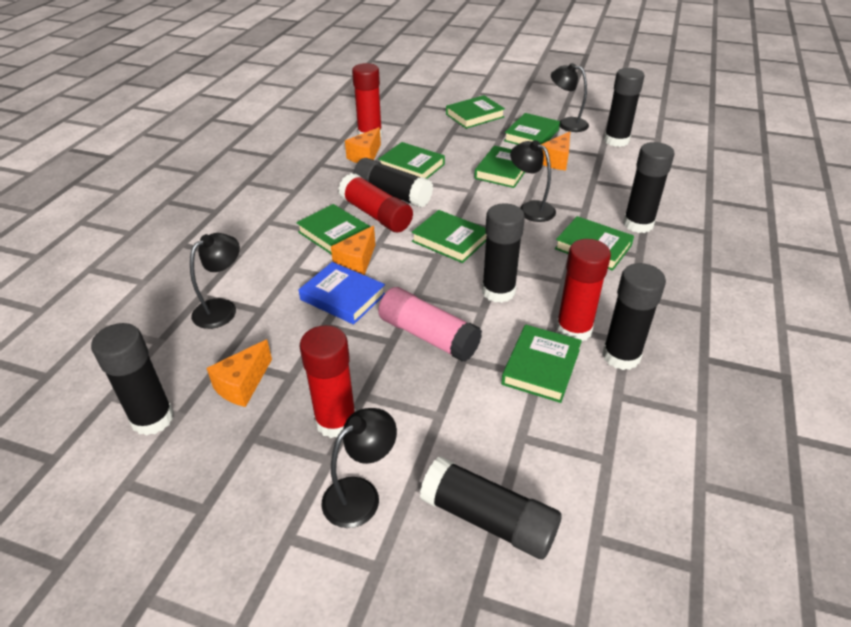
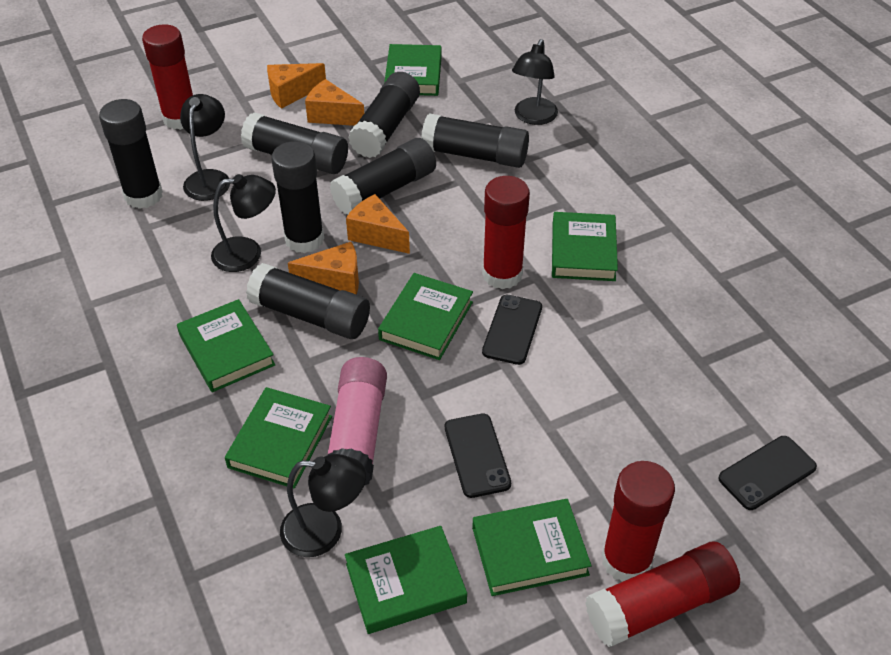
black phone: 0 -> 3
blue book: 1 -> 0
green book: 8 -> 7

